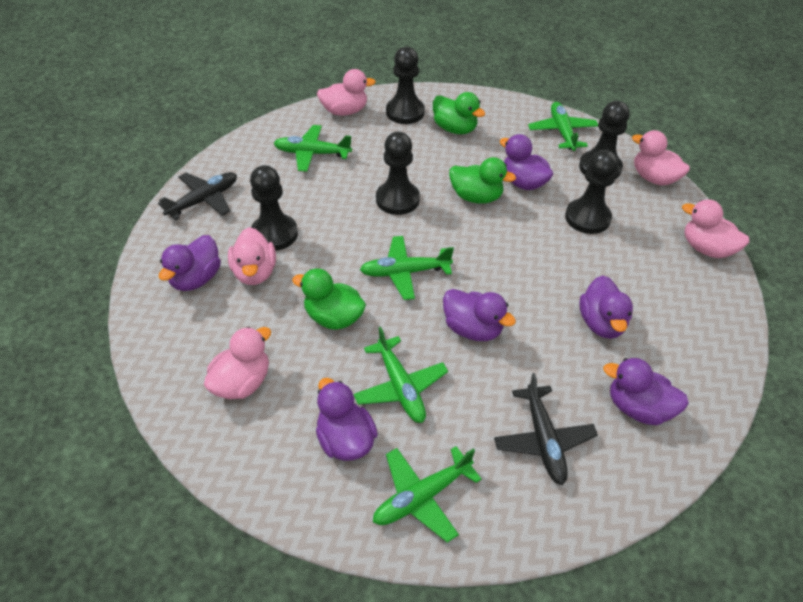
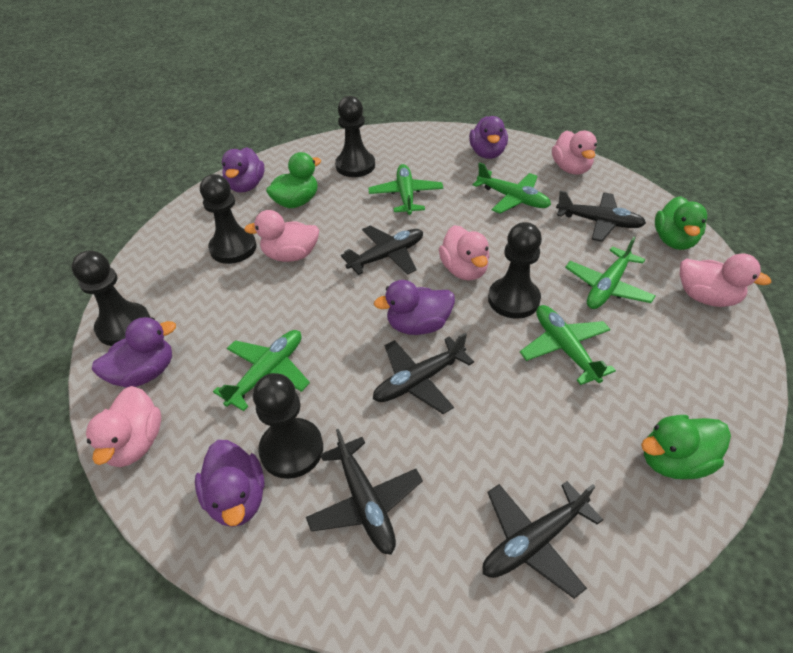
black plane: 2 -> 5
purple duck: 6 -> 5

